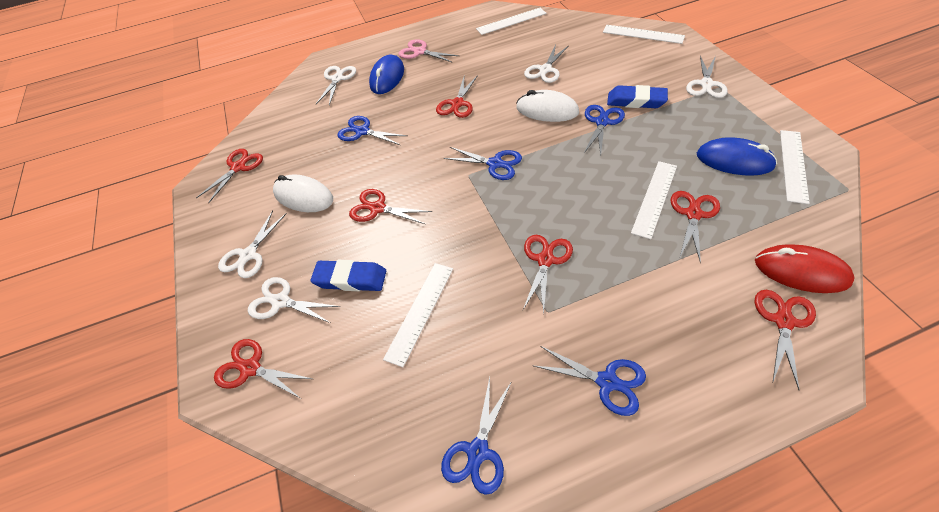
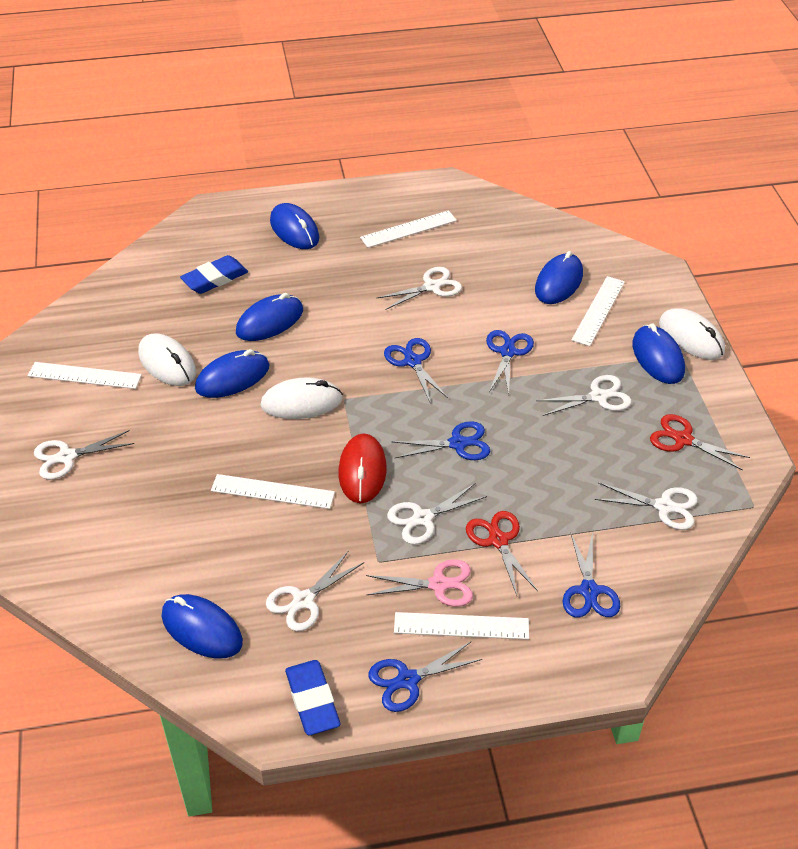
blue mouse: 2 -> 6
red scissors: 7 -> 2
white mouse: 2 -> 3
white scissors: 5 -> 6

